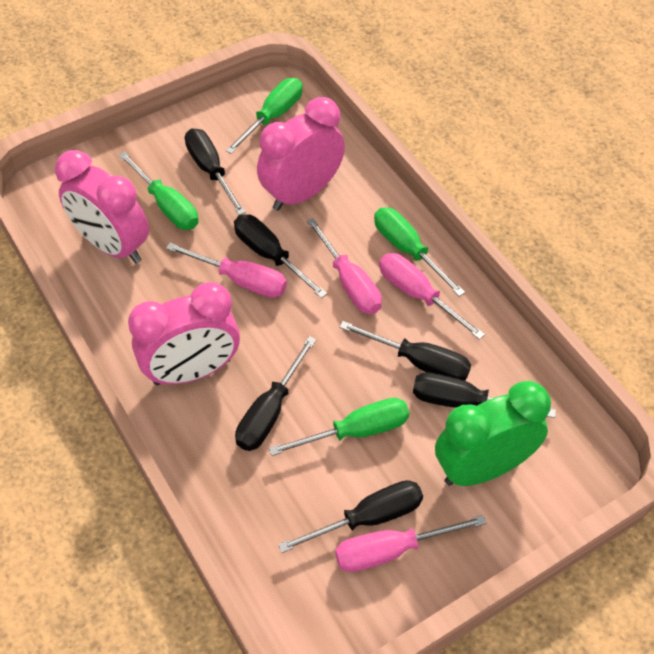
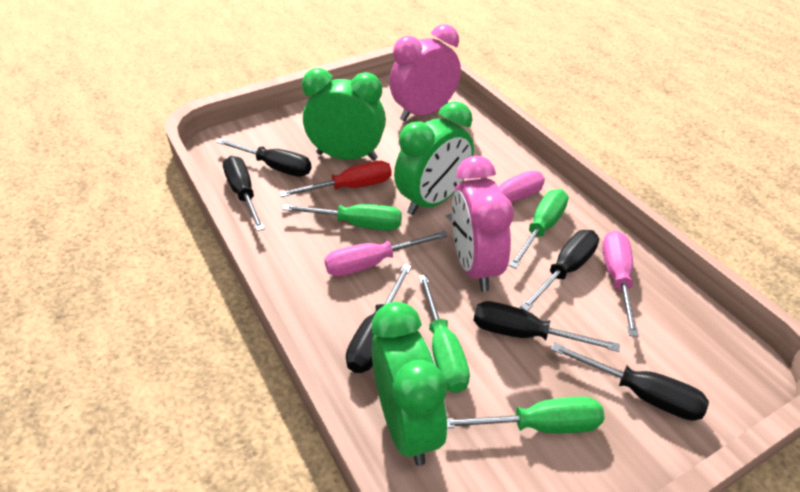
green clock: 1 -> 3
pink clock: 3 -> 2
pink screwdriver: 4 -> 3
red screwdriver: 0 -> 1

